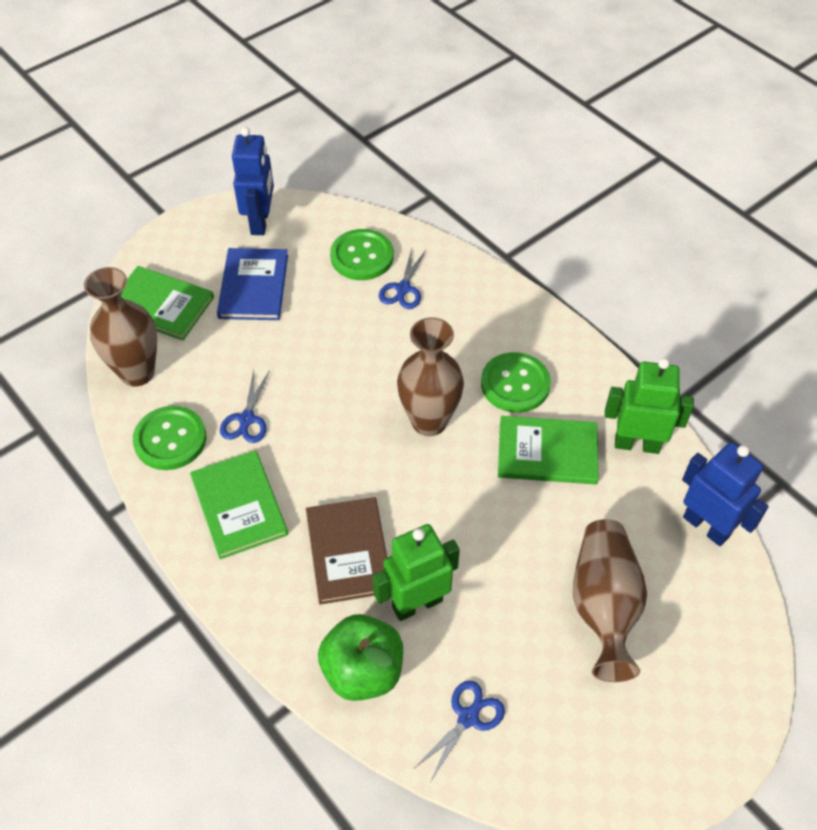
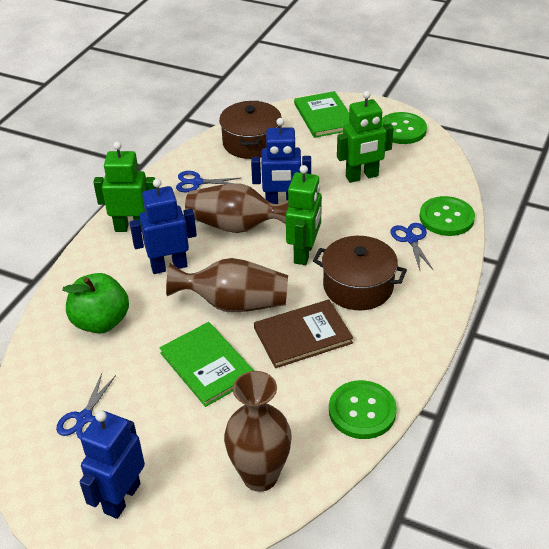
blue book: 1 -> 0
blue robot: 2 -> 3
brown pot: 0 -> 2
green book: 3 -> 2
green robot: 2 -> 3

